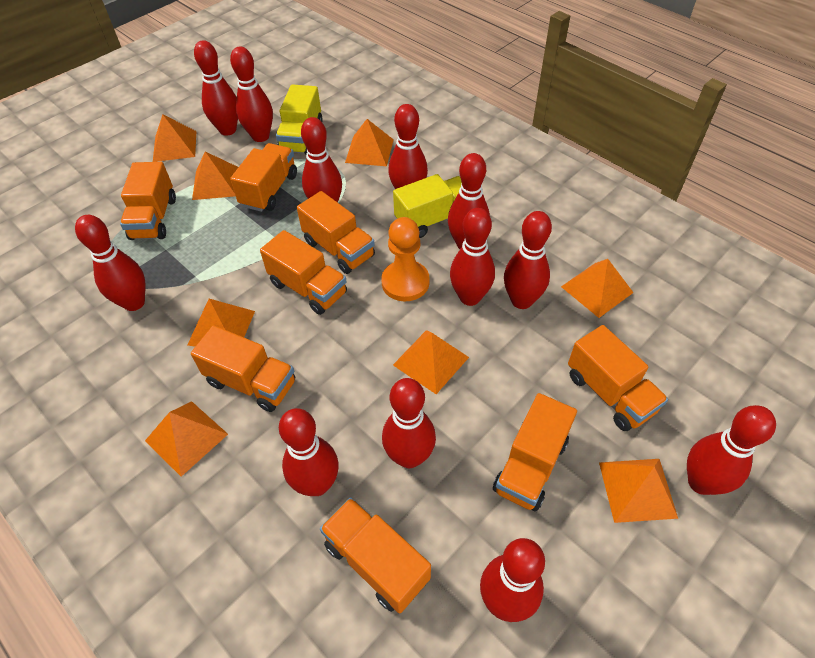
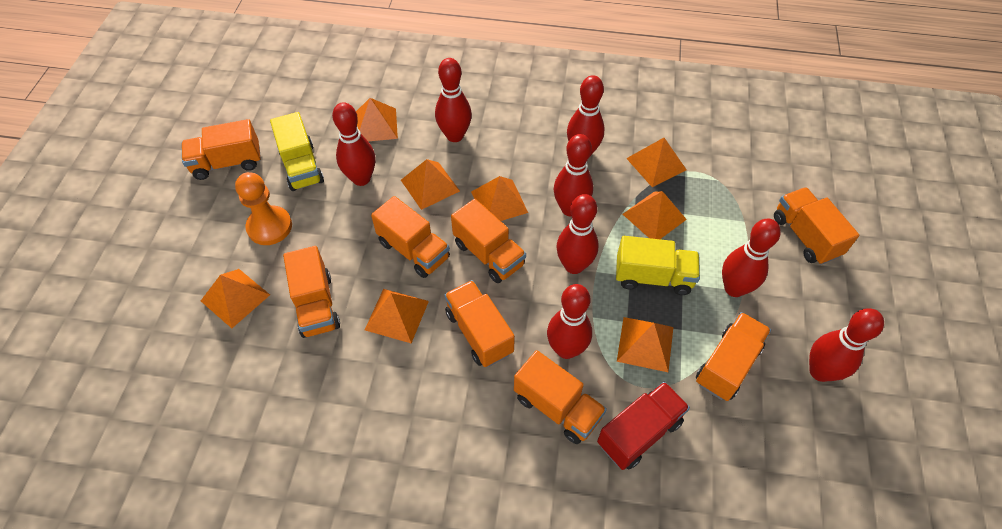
red bowling pin: 12 -> 8
red truck: 0 -> 1

